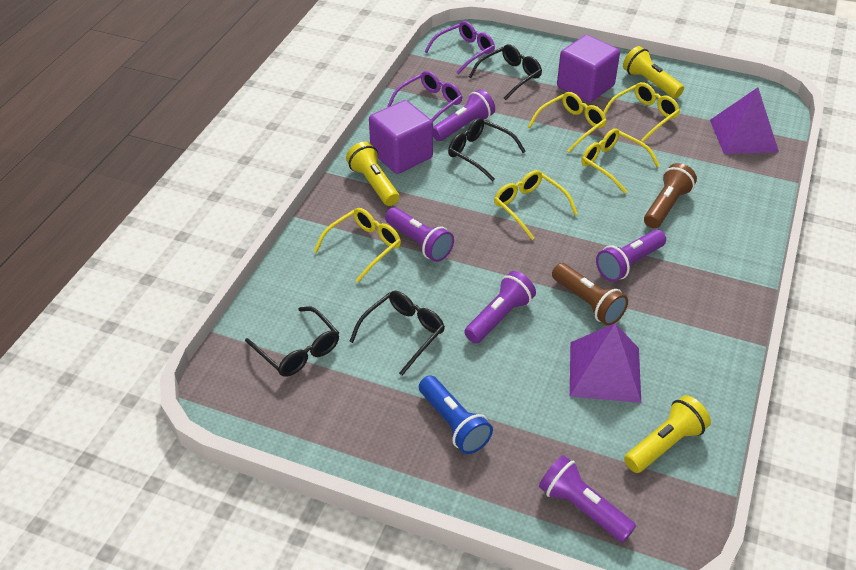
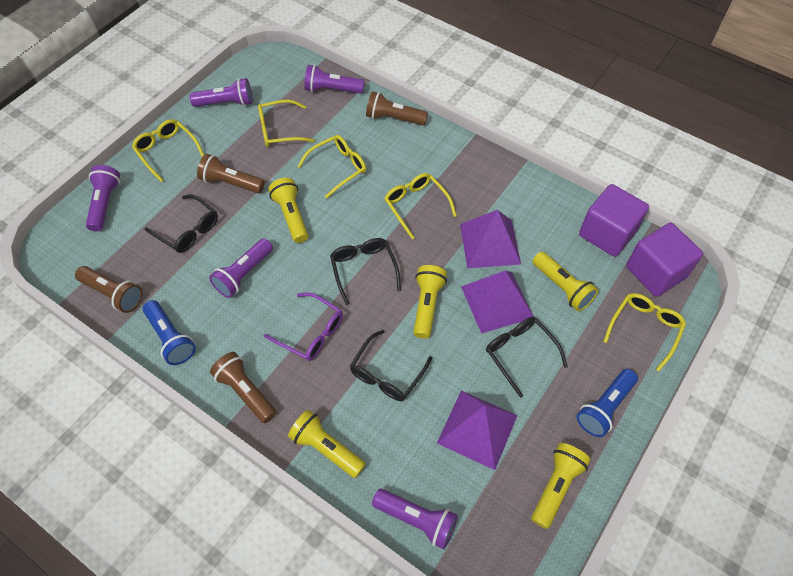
blue flashlight: 1 -> 2
brown flashlight: 2 -> 4
purple glasses: 2 -> 1
purple pyramid: 2 -> 3
yellow flashlight: 3 -> 5

